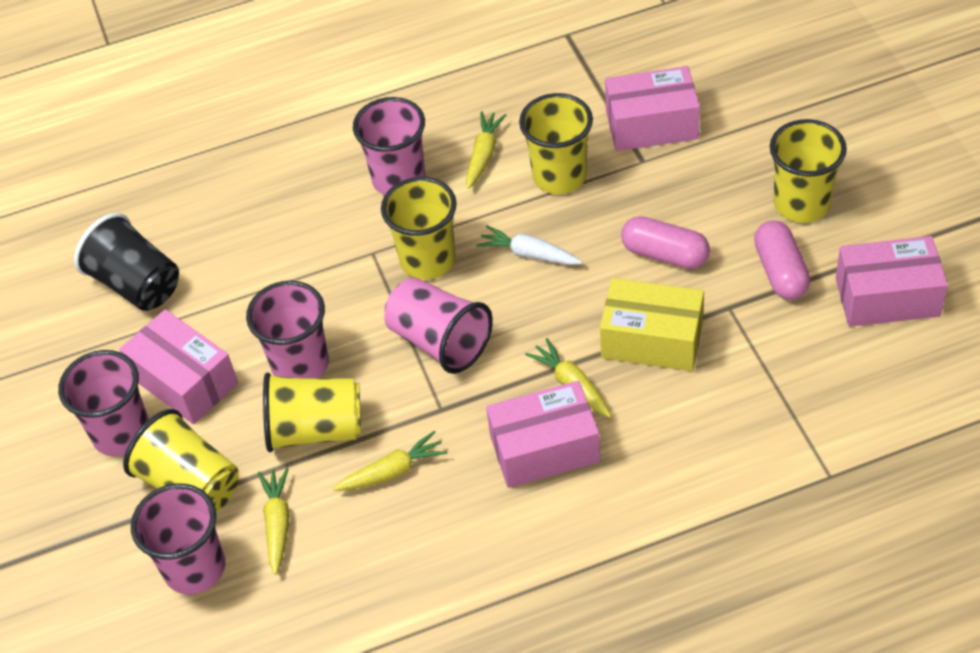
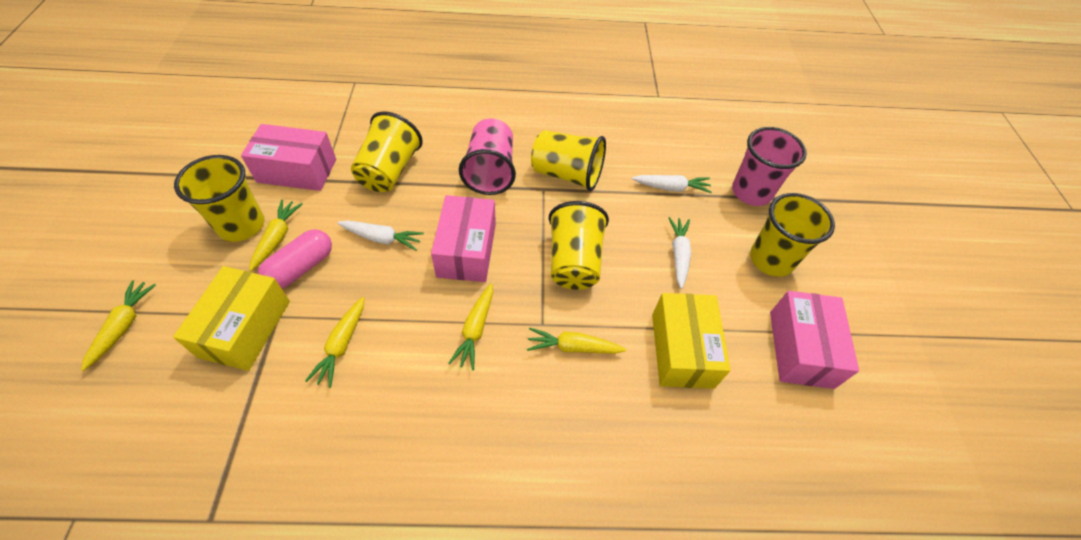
black cup: 1 -> 0
pink box: 4 -> 3
pink capsule: 2 -> 1
pink cup: 5 -> 2
white carrot: 1 -> 3
yellow box: 1 -> 2
yellow carrot: 4 -> 5

